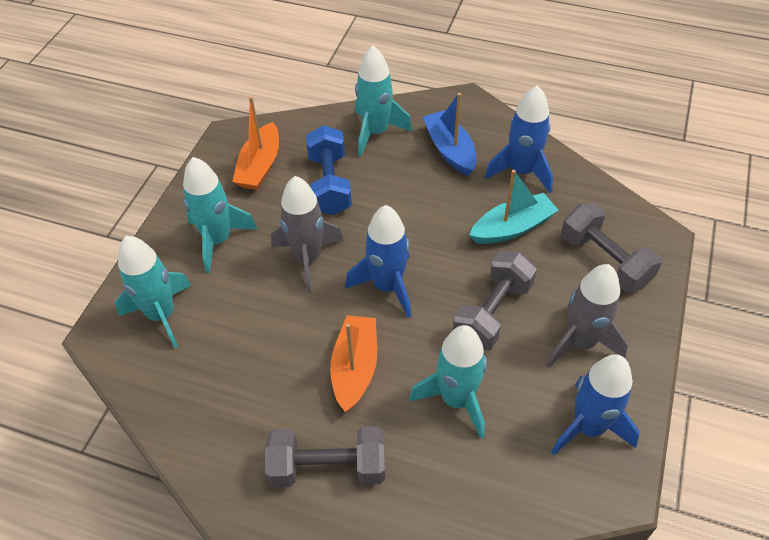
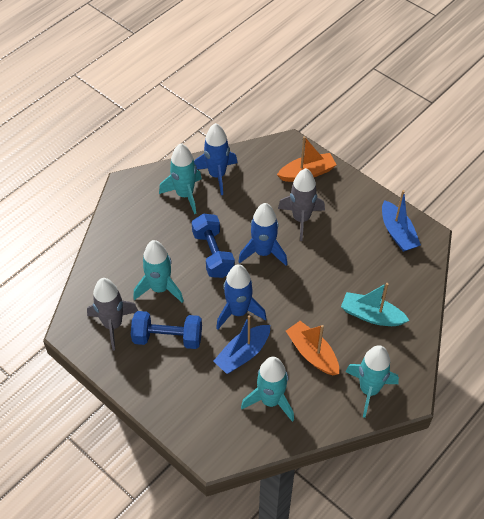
blue boat: 1 -> 2
blue dumbbell: 1 -> 2
grey dumbbell: 3 -> 0

